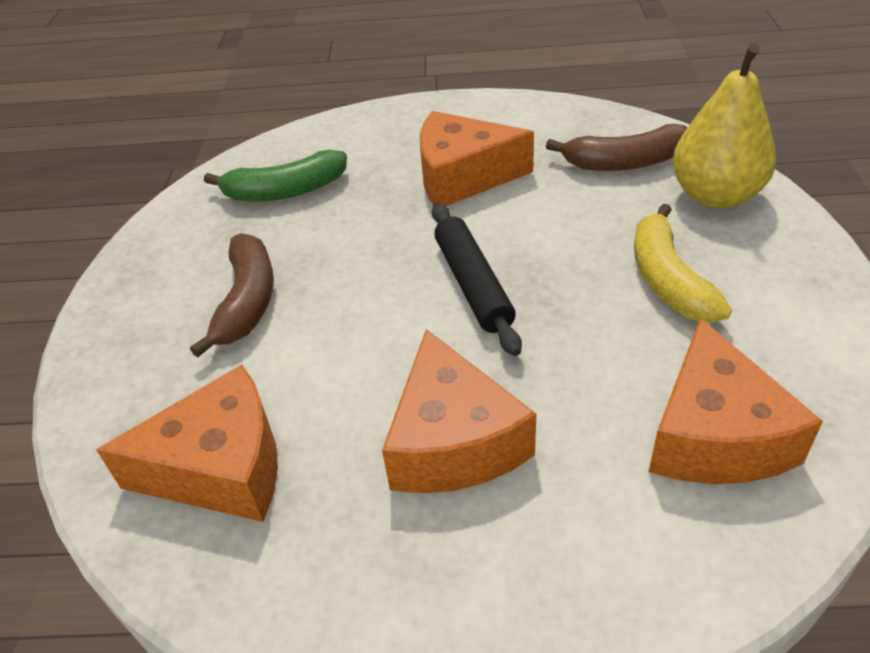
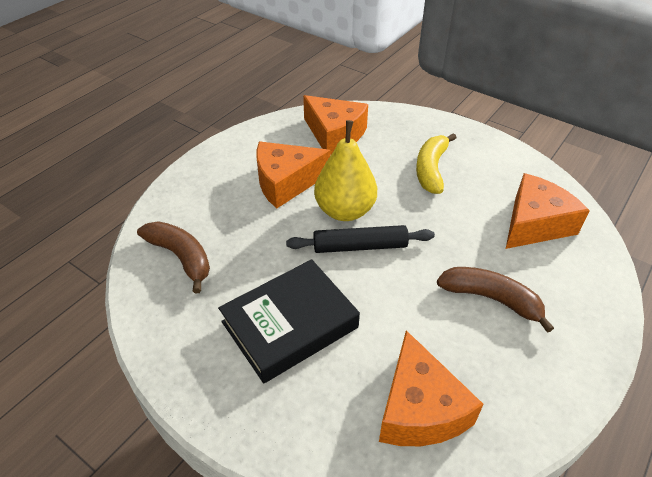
black book: 0 -> 1
green banana: 1 -> 0

